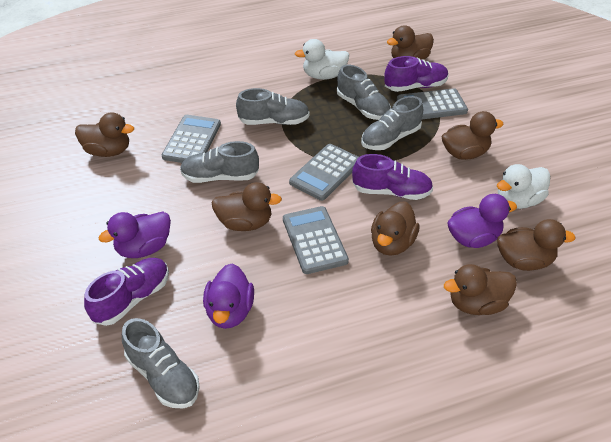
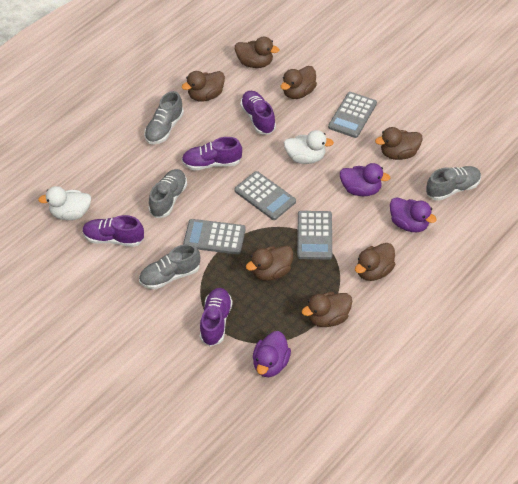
grey shoe: 5 -> 4
purple shoe: 3 -> 4

